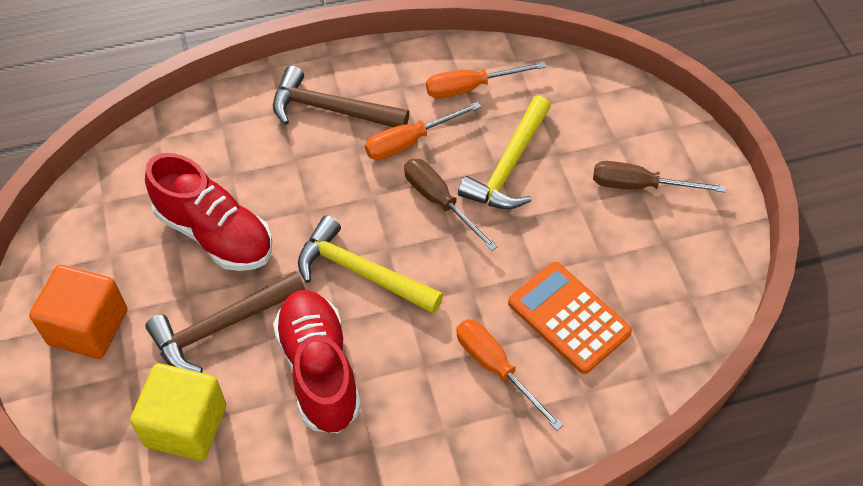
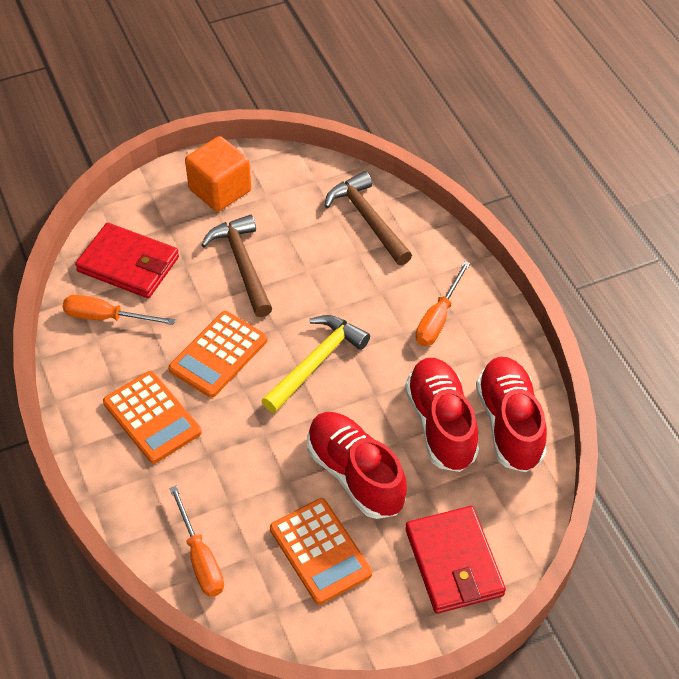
brown screwdriver: 2 -> 0
orange calculator: 1 -> 3
red shoe: 2 -> 3
red wallet: 0 -> 2
yellow cube: 1 -> 0
yellow hammer: 2 -> 1

